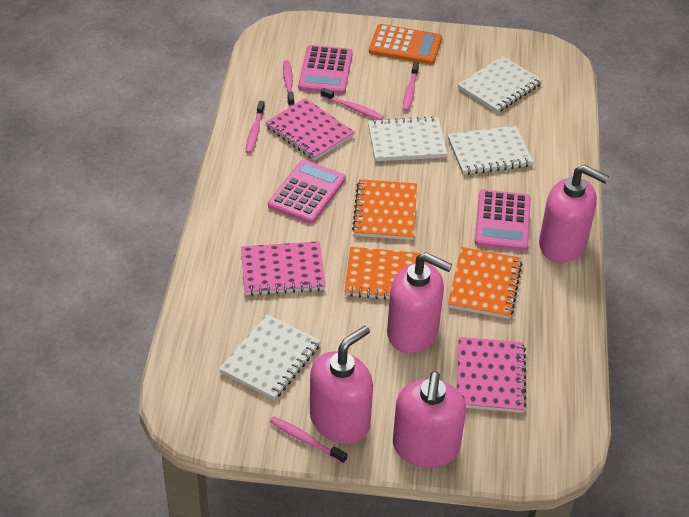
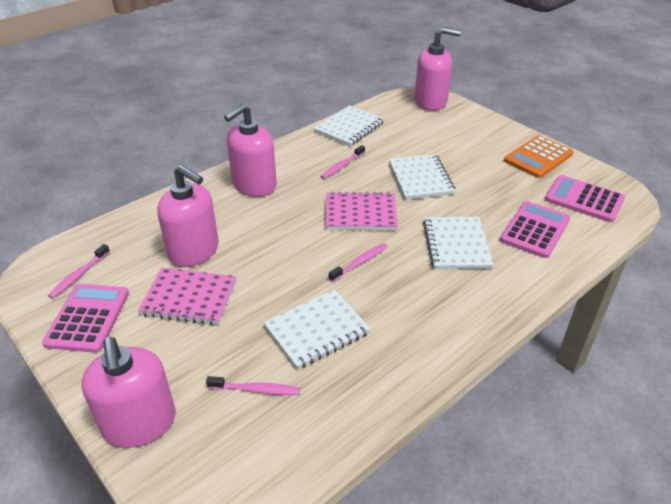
orange notebook: 3 -> 0
pink notebook: 3 -> 2
pink toothbrush: 5 -> 4

